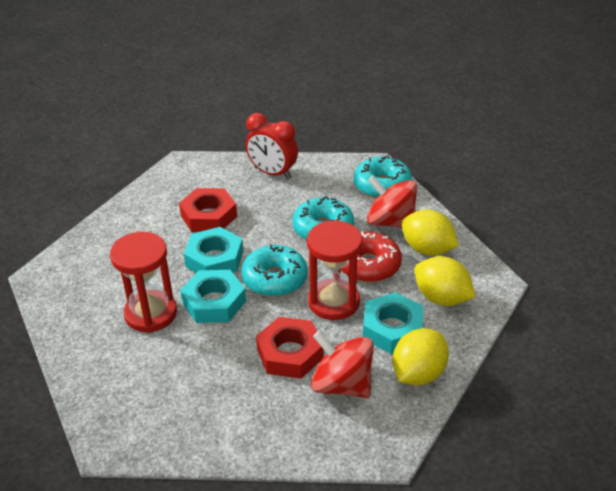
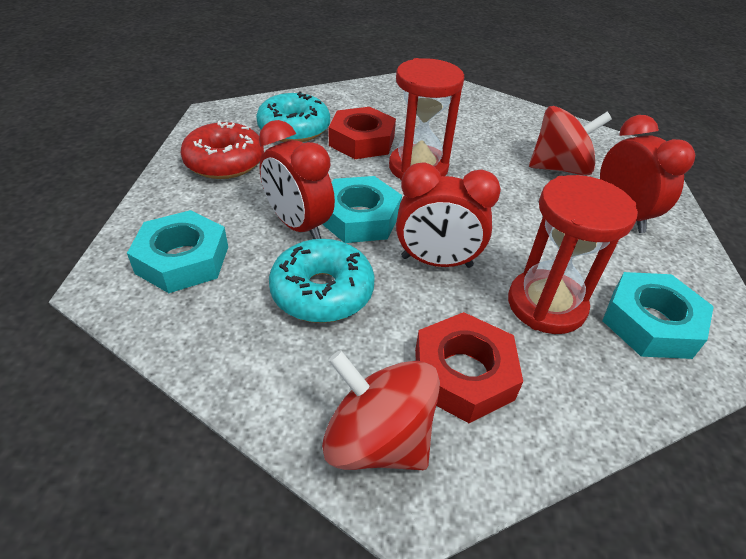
red clock: 1 -> 3
turquoise donut: 3 -> 2
yellow lemon: 3 -> 0

